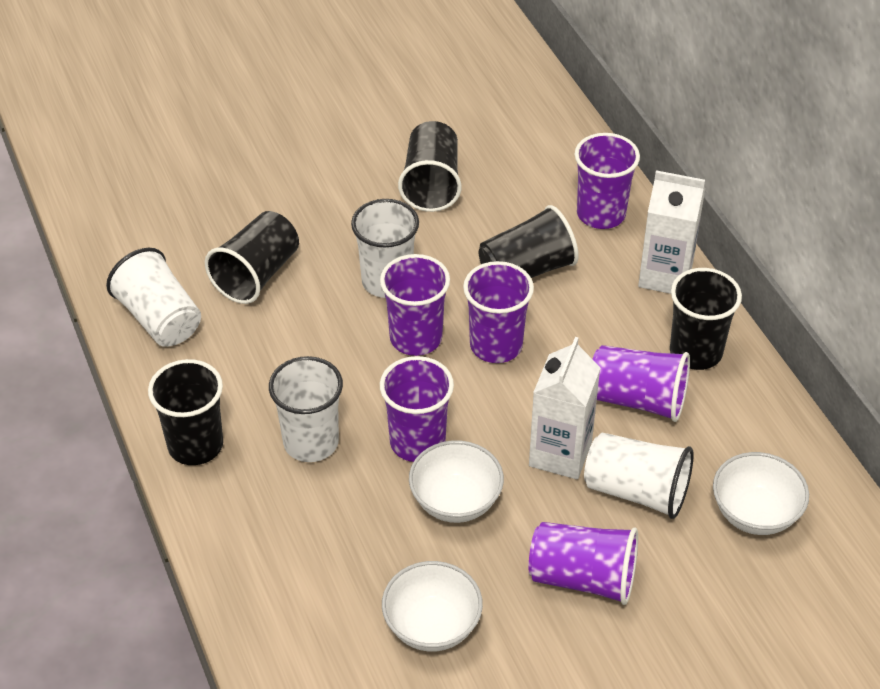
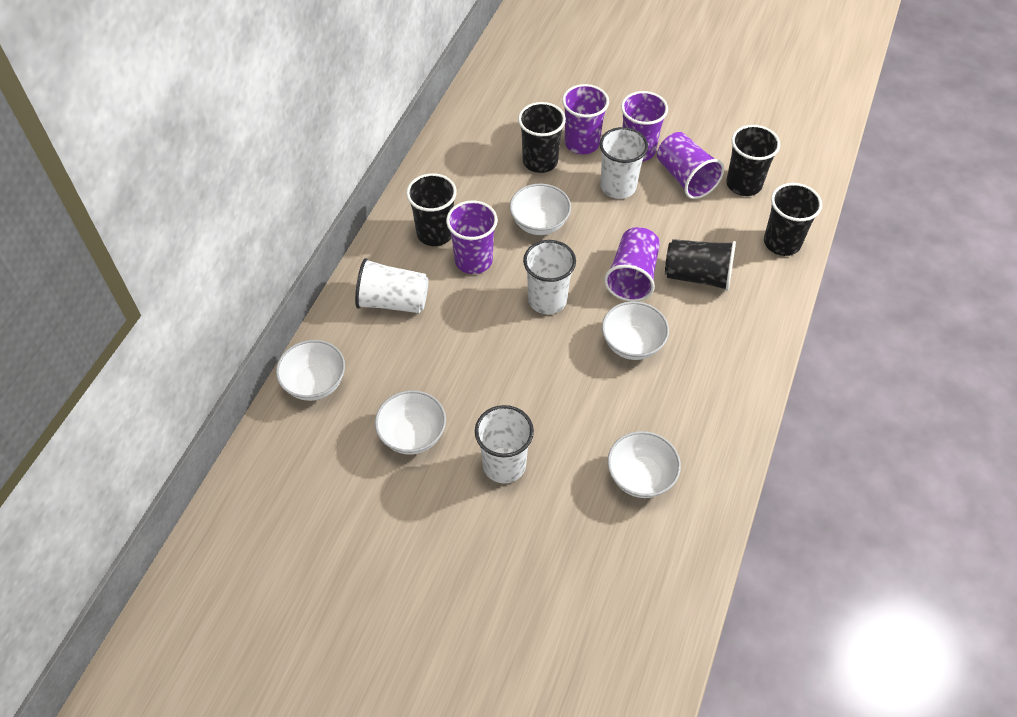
purple cup: 6 -> 5
white bowl: 3 -> 5
white carton: 2 -> 0

